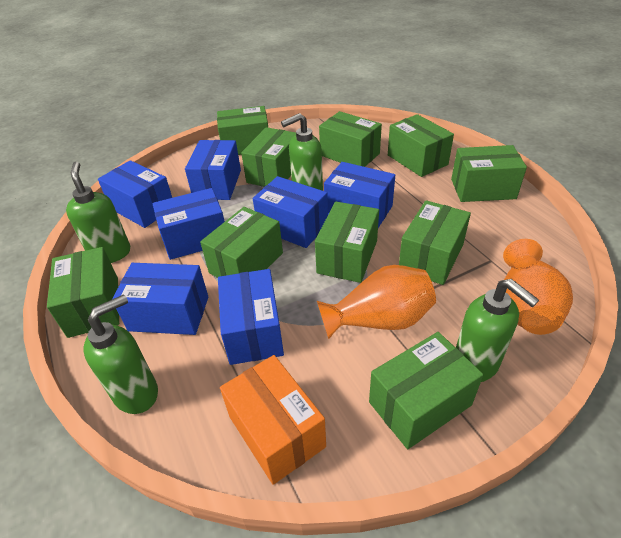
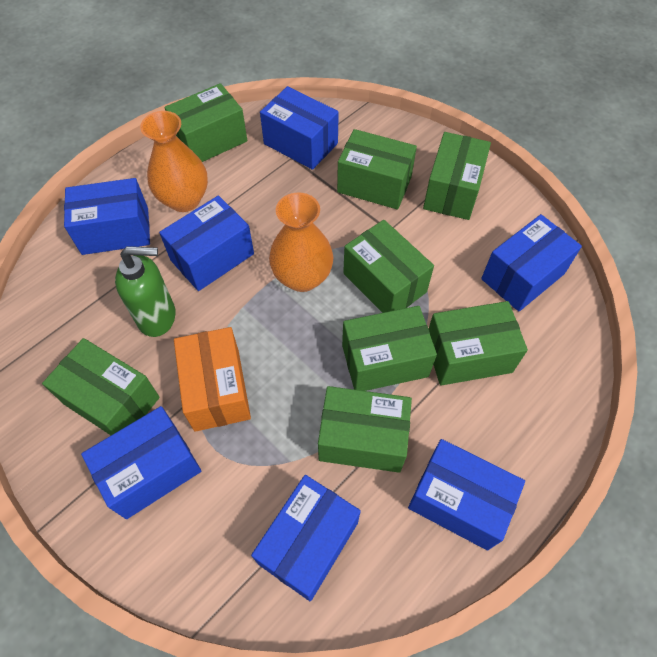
green box: 10 -> 8
green soap dispenser: 4 -> 1

